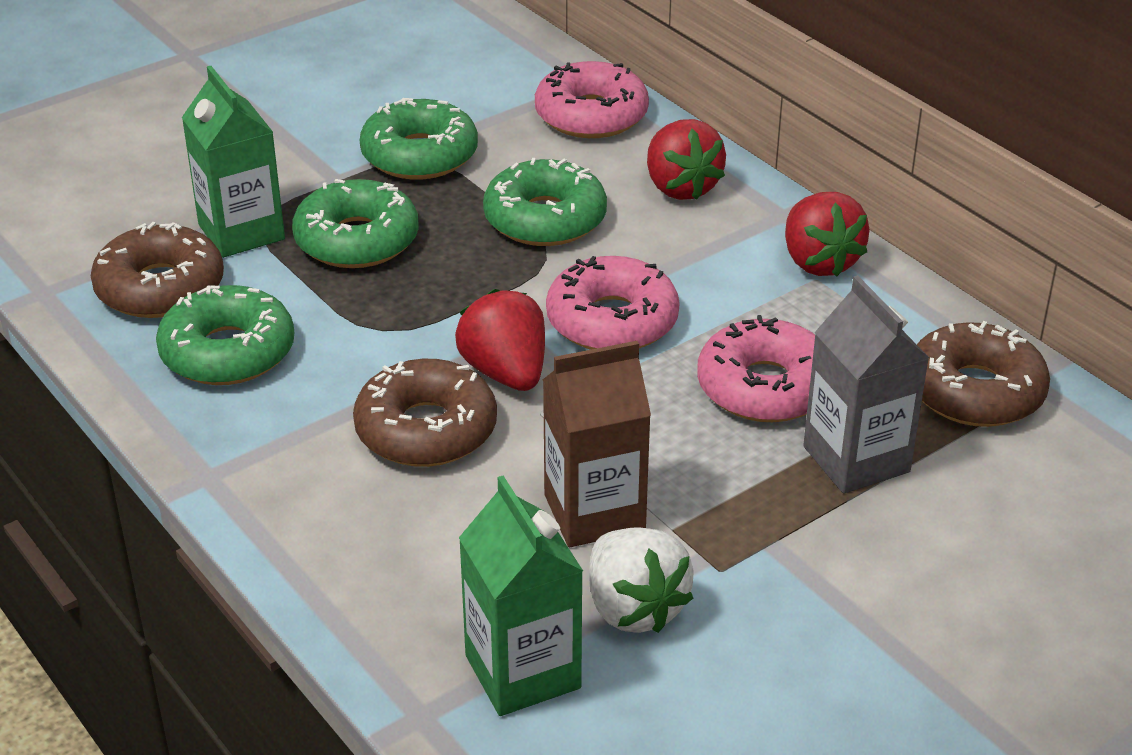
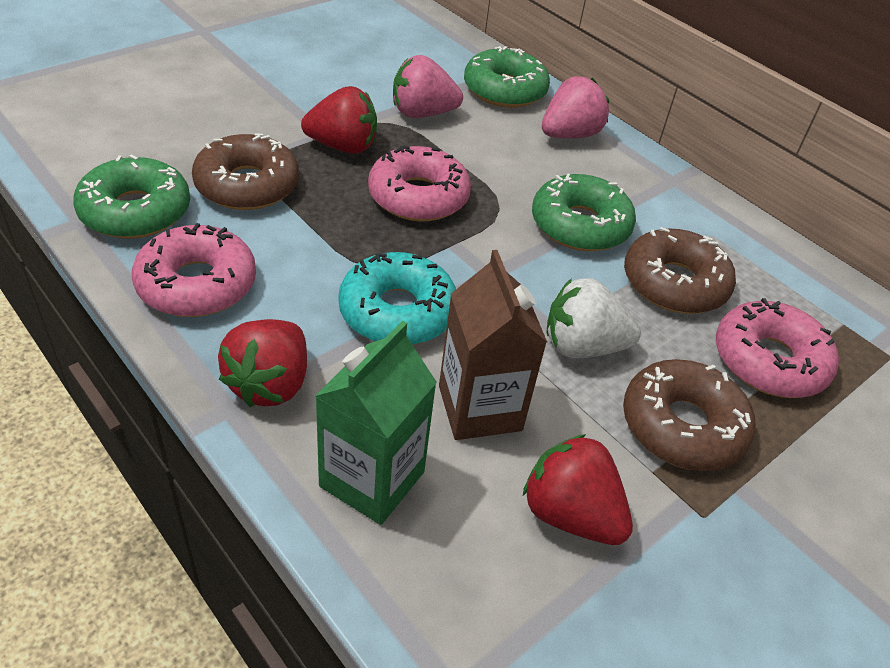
green carton: 2 -> 1
green donut: 4 -> 3
grey carton: 1 -> 0
pink strawberry: 0 -> 2
turquoise donut: 0 -> 1

